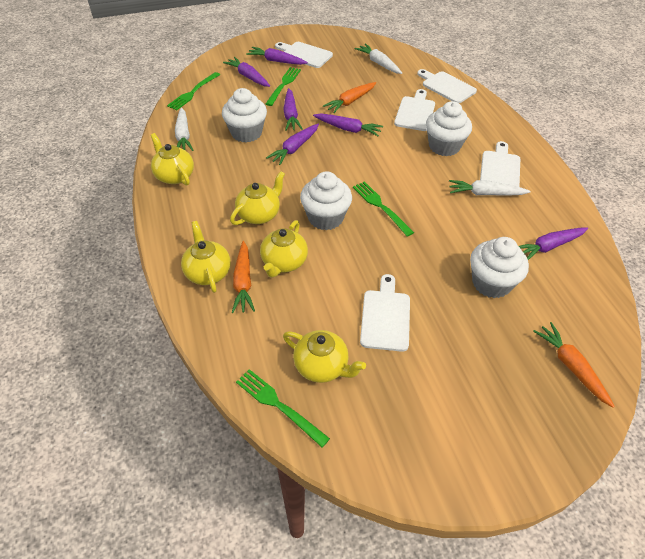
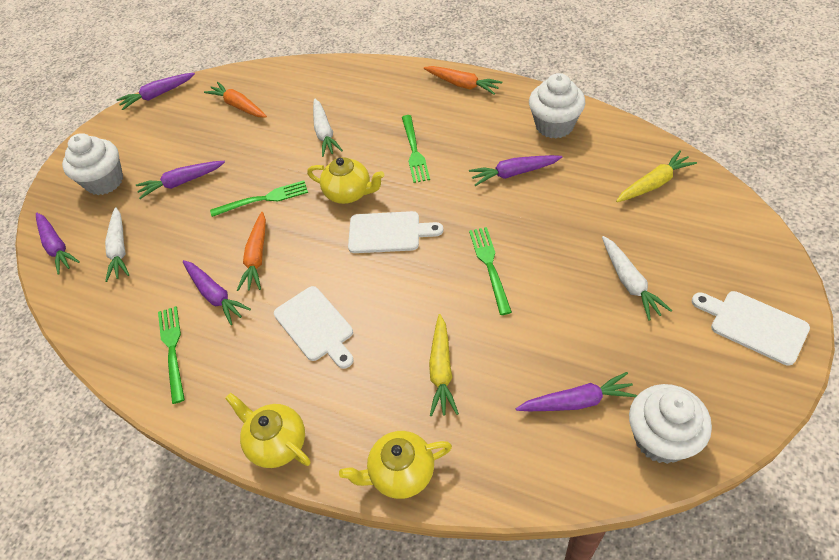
white cupcake: 4 -> 3
white cutting board: 5 -> 3
yellow carrot: 0 -> 2
yellow teapot: 5 -> 3

